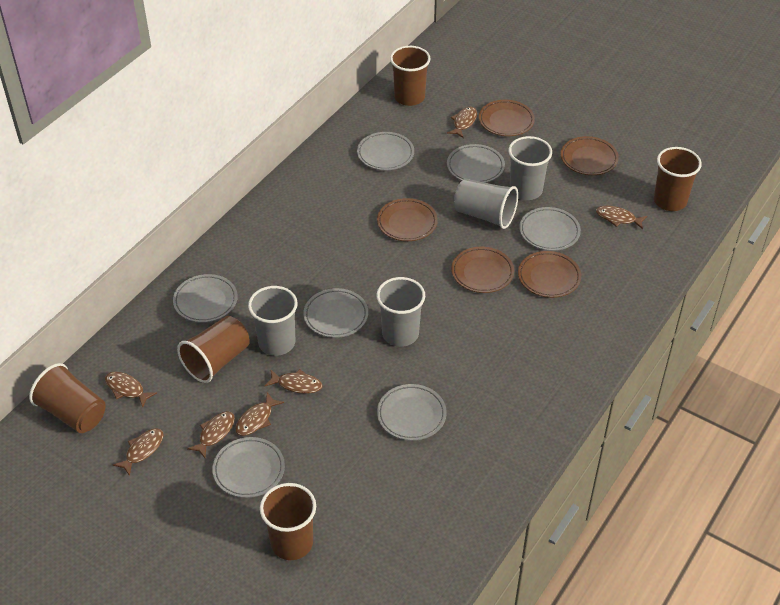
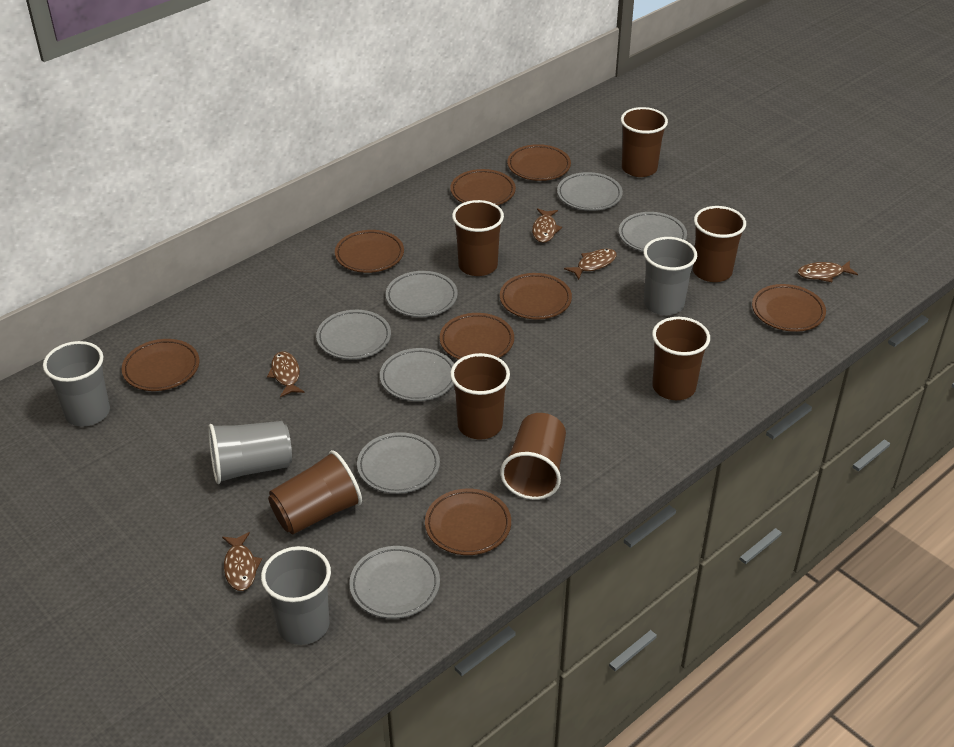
brown cup: 5 -> 7
brown fish: 7 -> 5
brown plate: 5 -> 8

